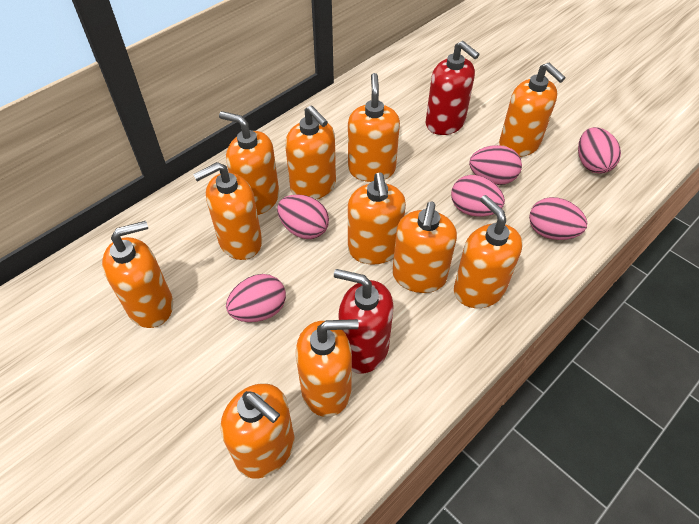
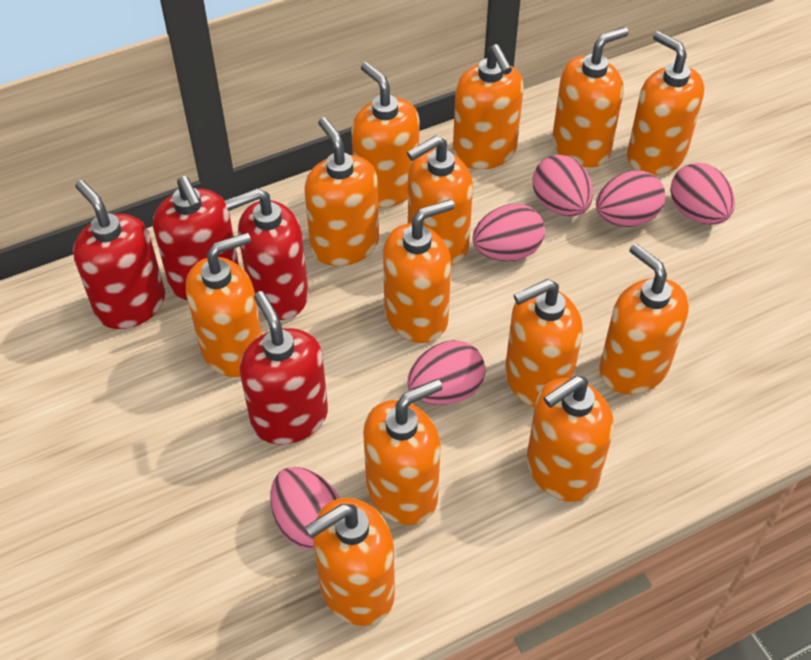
orange soap dispenser: 11 -> 13
red soap dispenser: 2 -> 4

